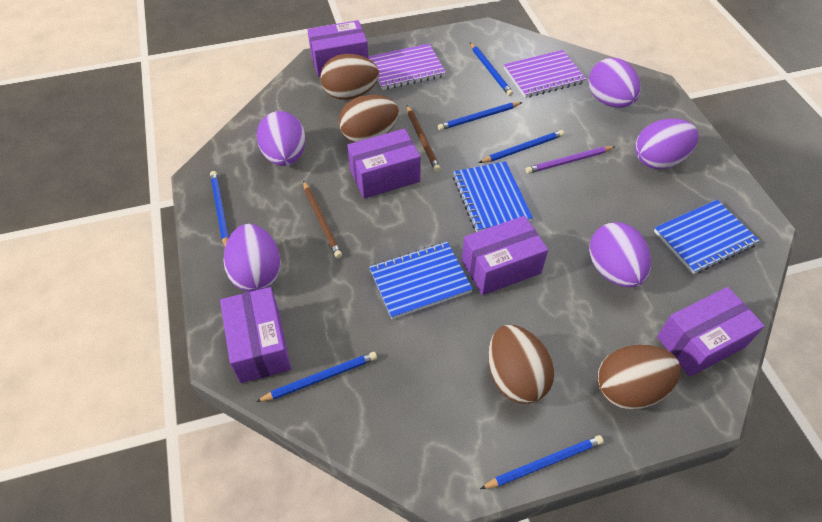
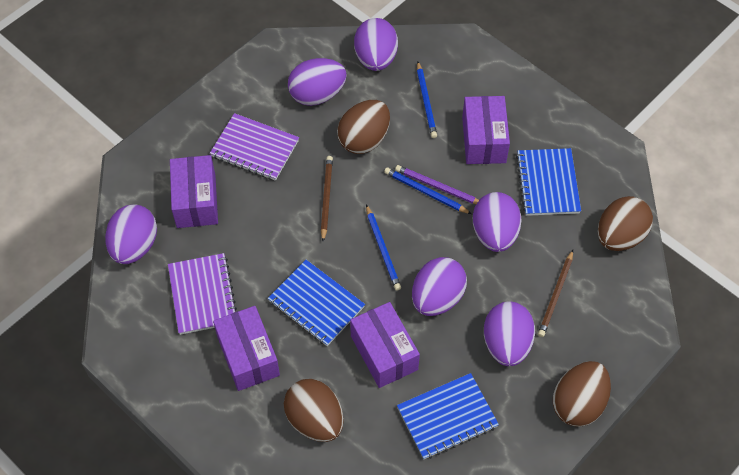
blue pencil: 6 -> 3
purple box: 5 -> 4
purple egg: 5 -> 6

